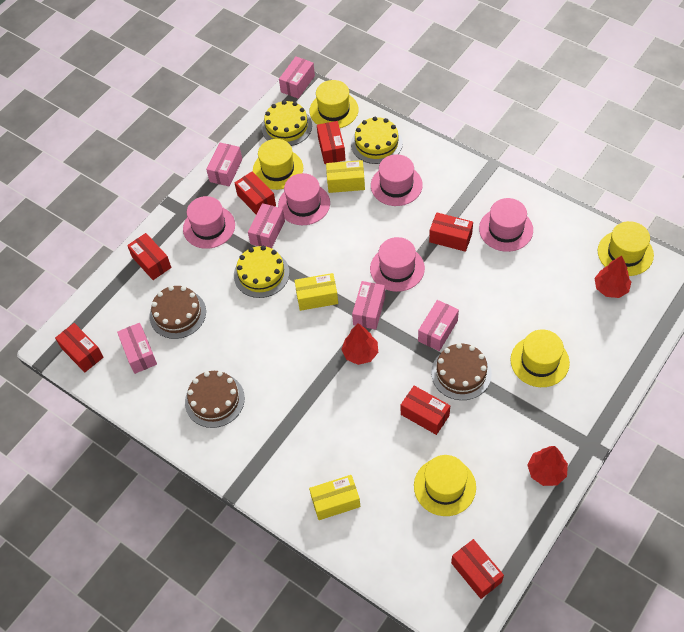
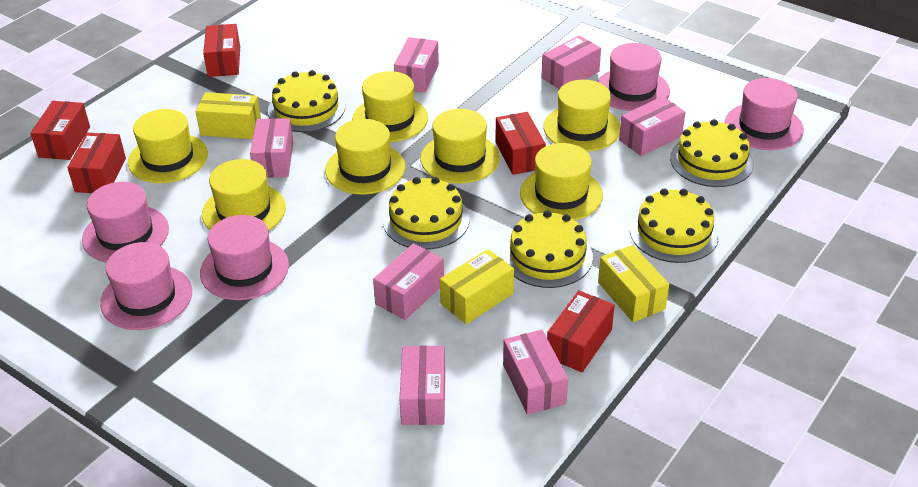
brown cake: 3 -> 0
pink box: 6 -> 7
red box: 7 -> 5
red tree: 3 -> 0
yellow cake: 3 -> 5
yellow hat: 5 -> 7

